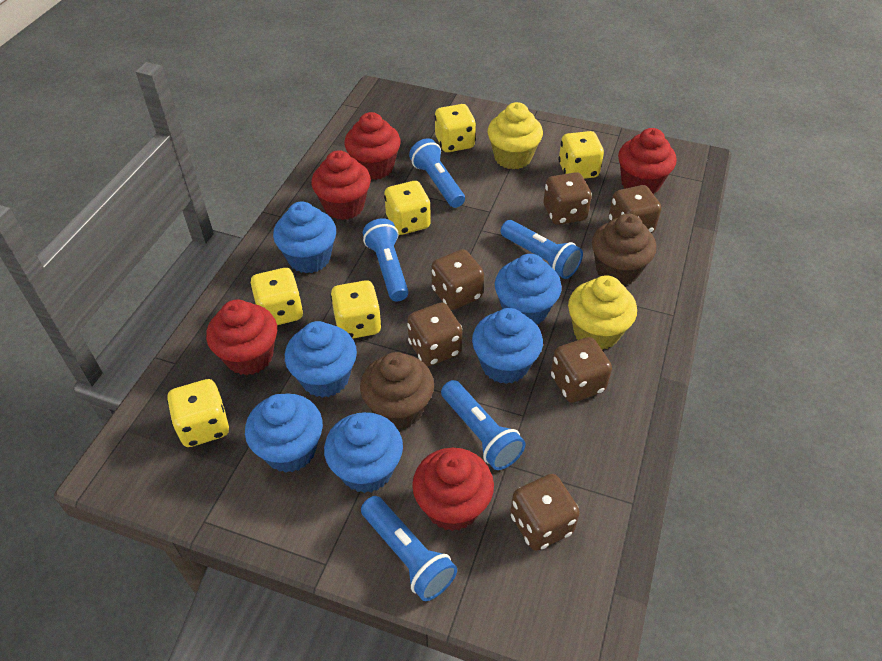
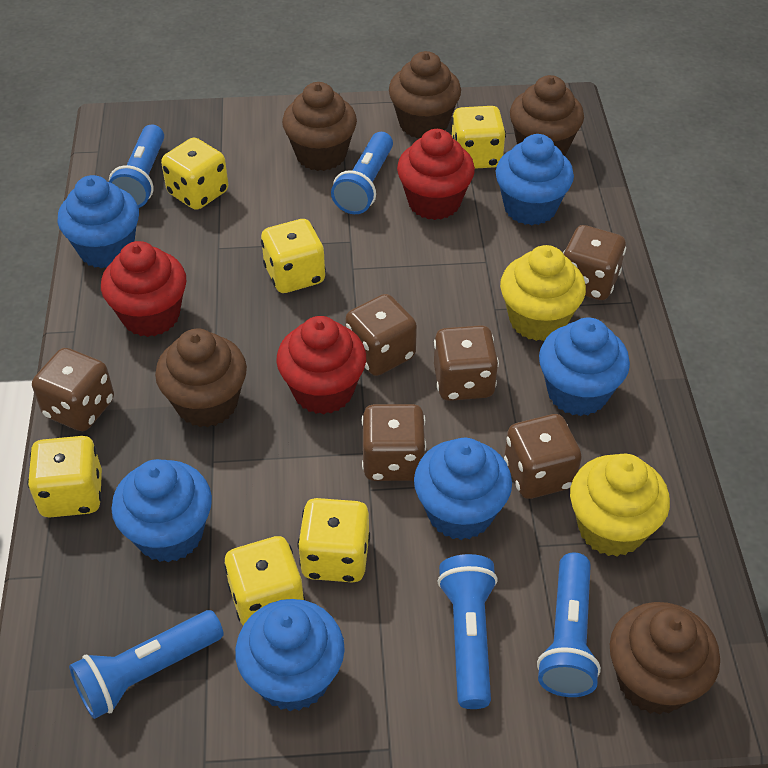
brown cupcake: 2 -> 5
red cupcake: 5 -> 3

